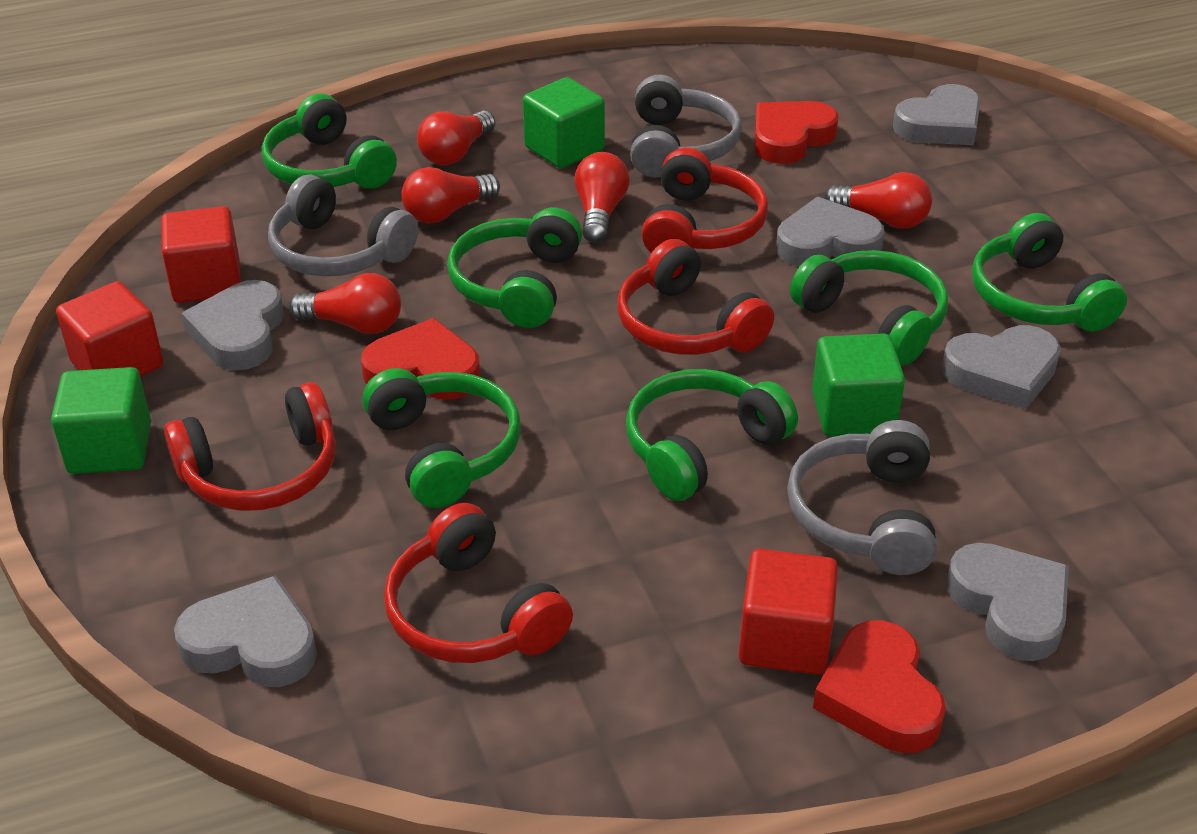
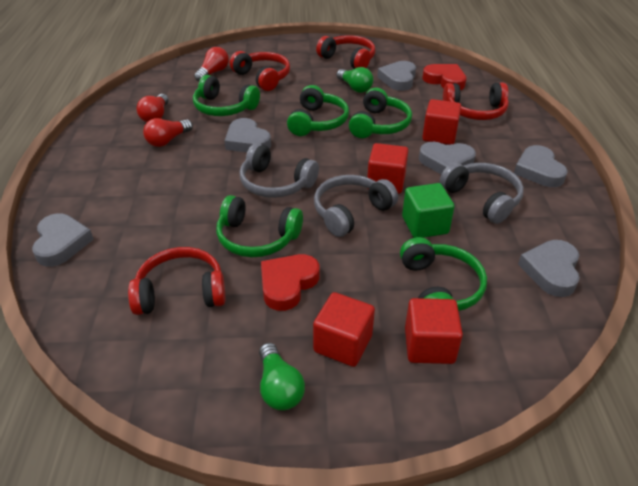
green cube: 3 -> 1
green headphones: 6 -> 5
green light bulb: 0 -> 2
red cube: 3 -> 4
red heart: 3 -> 2
red light bulb: 5 -> 3

